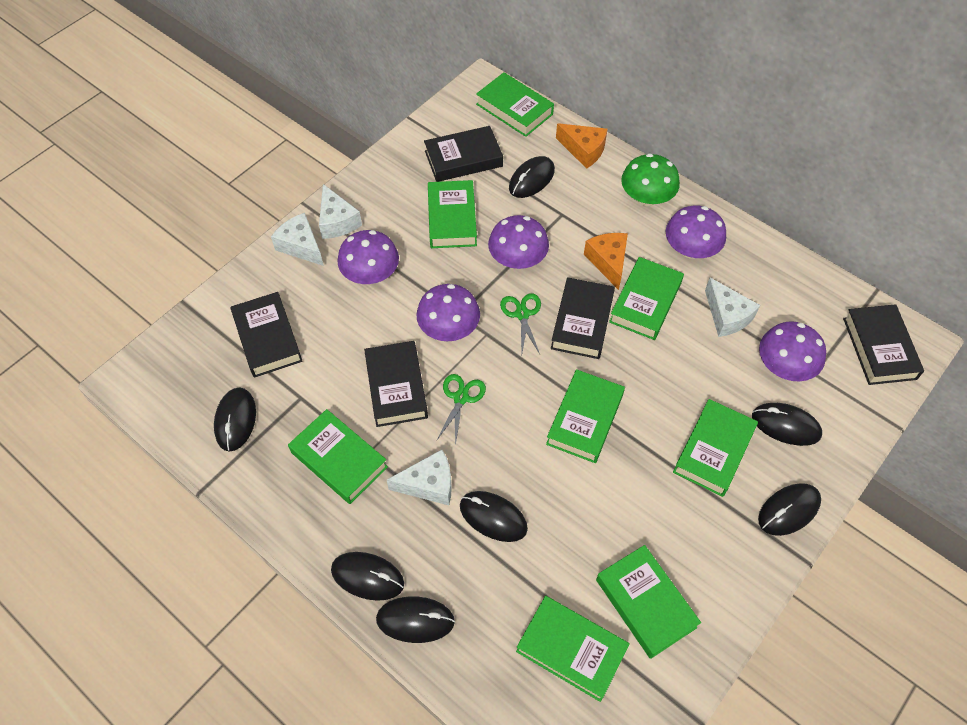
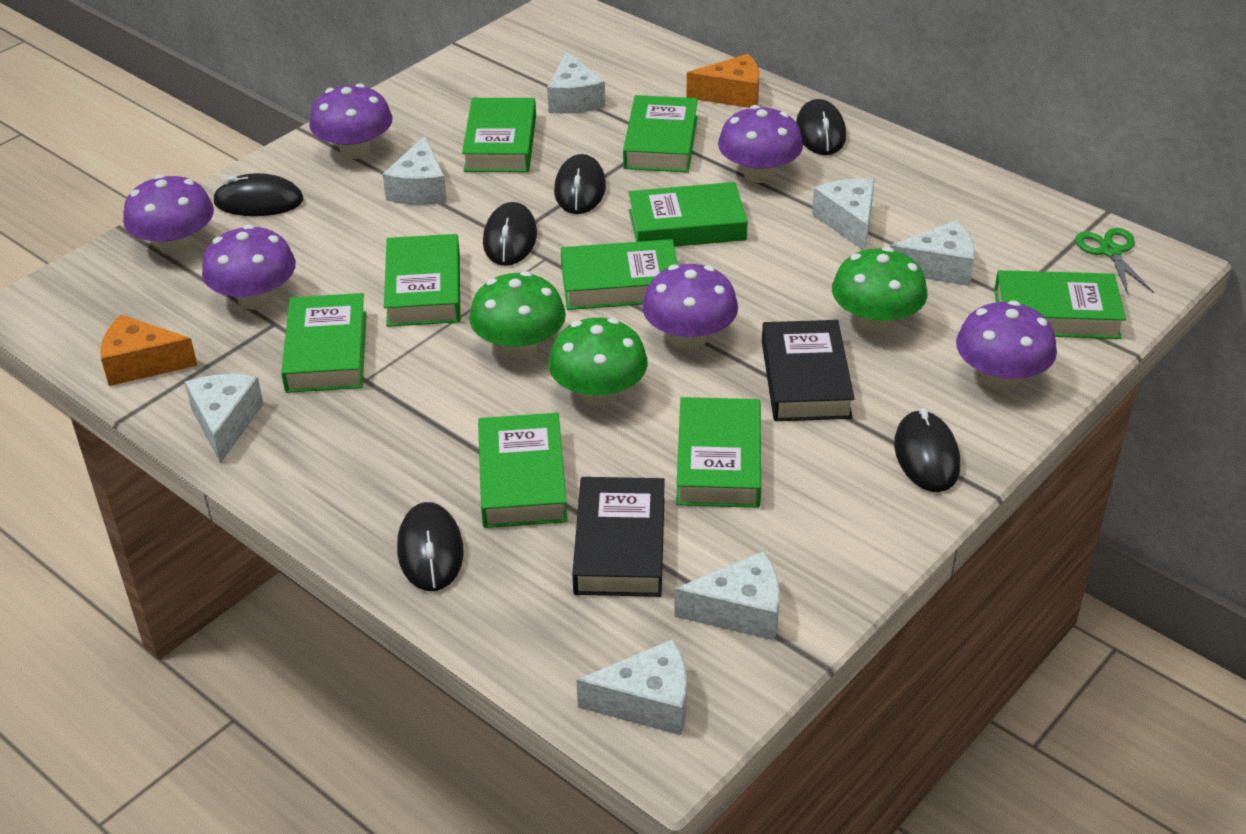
black book: 5 -> 2
black mouse: 7 -> 6
green book: 8 -> 9
green mushroom: 1 -> 3
green scissors: 2 -> 1
purple mushroom: 5 -> 6
white cheese: 4 -> 7

